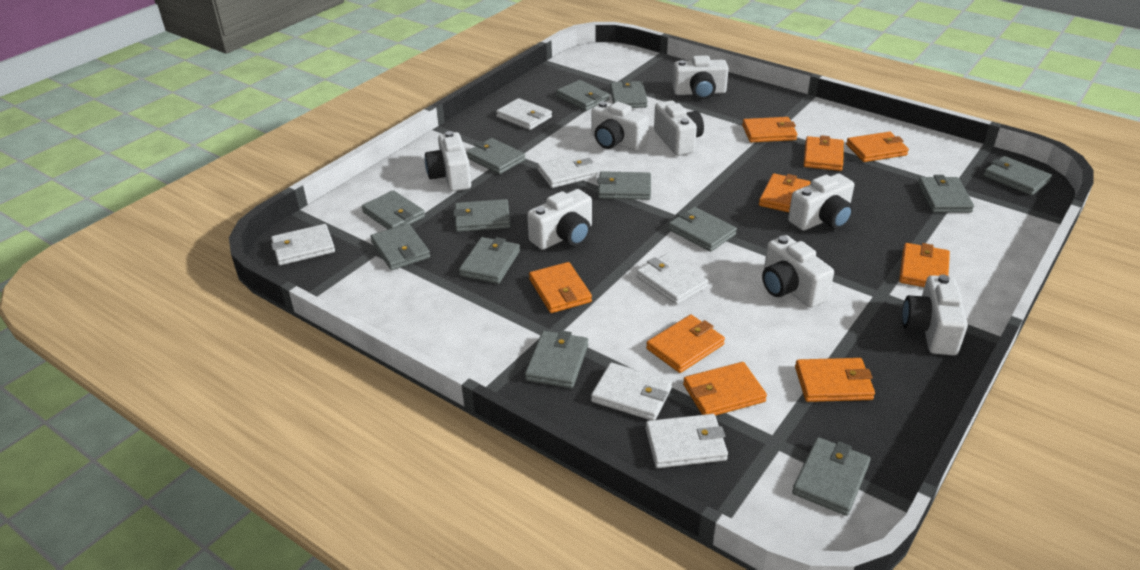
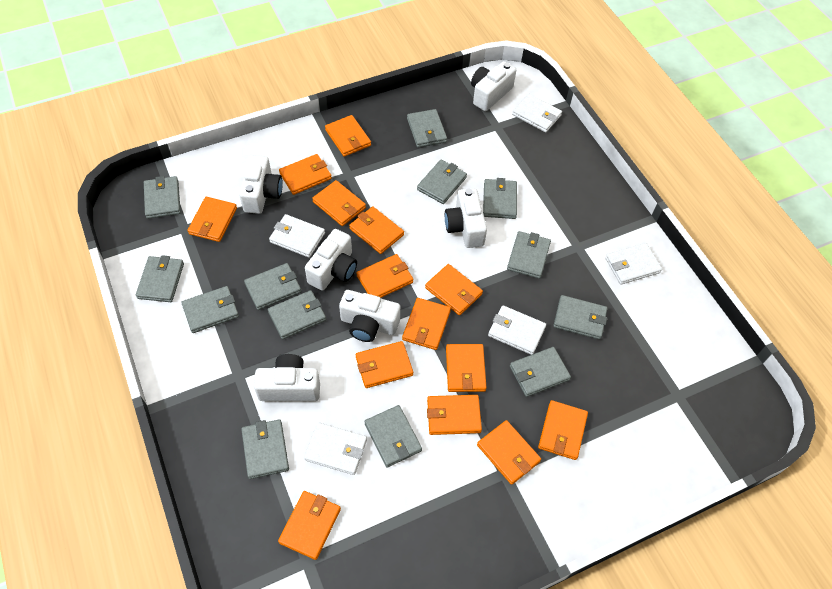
orange wallet: 9 -> 14
white camera: 8 -> 6
white wallet: 6 -> 5

